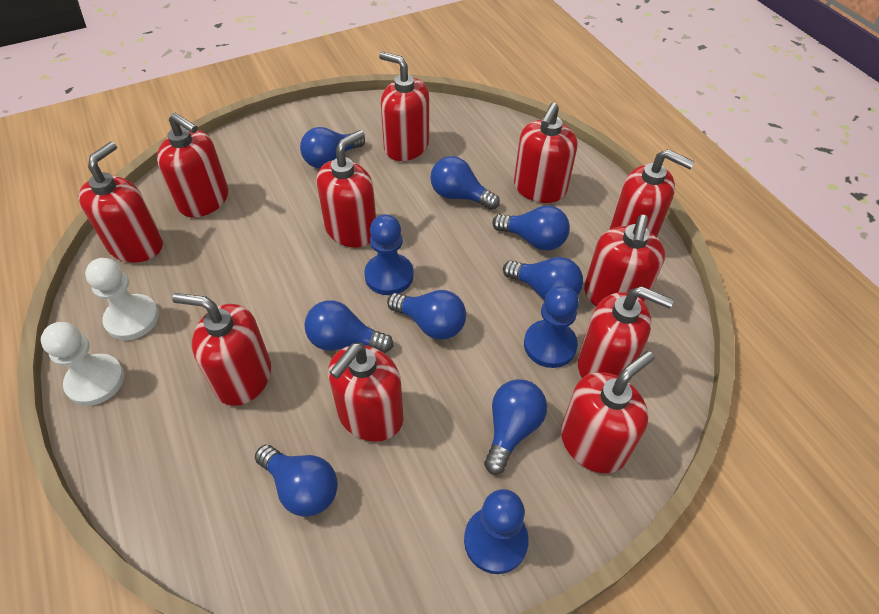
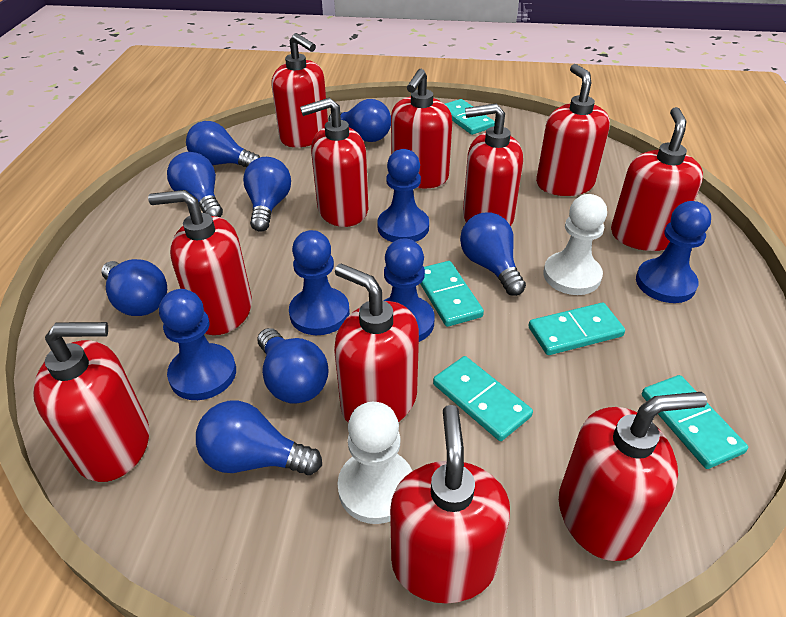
blue pawn: 3 -> 5
turquoise domino: 0 -> 5

